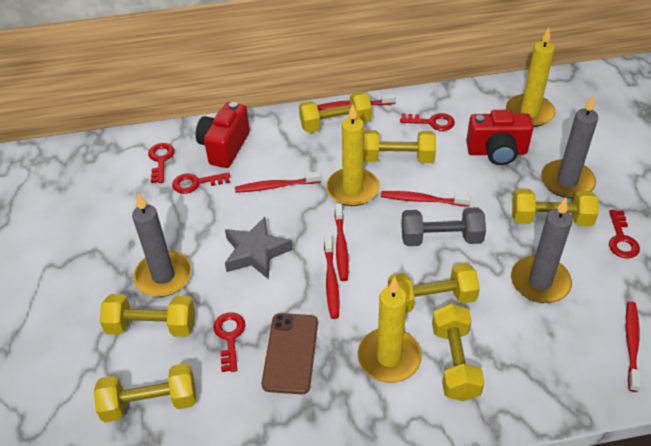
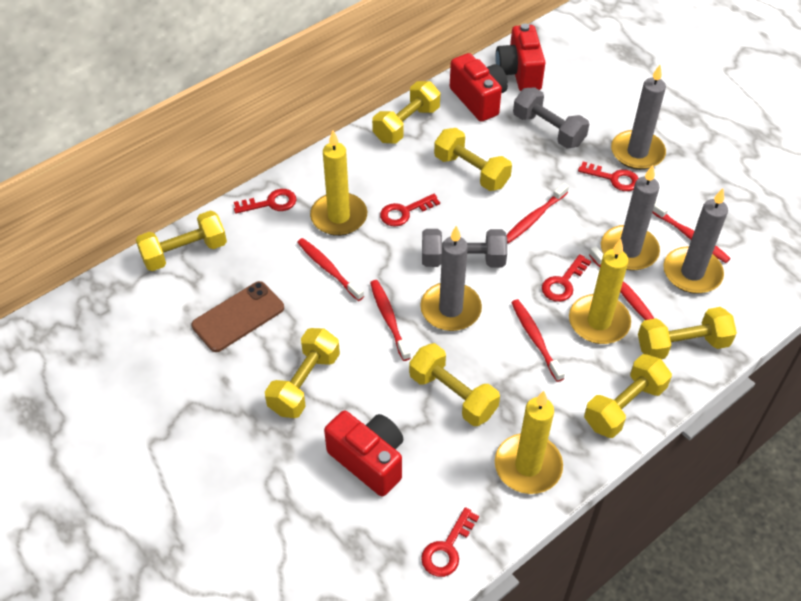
grey candle: 3 -> 4
grey dumbbell: 1 -> 2
grey star: 1 -> 0
red camera: 2 -> 3

